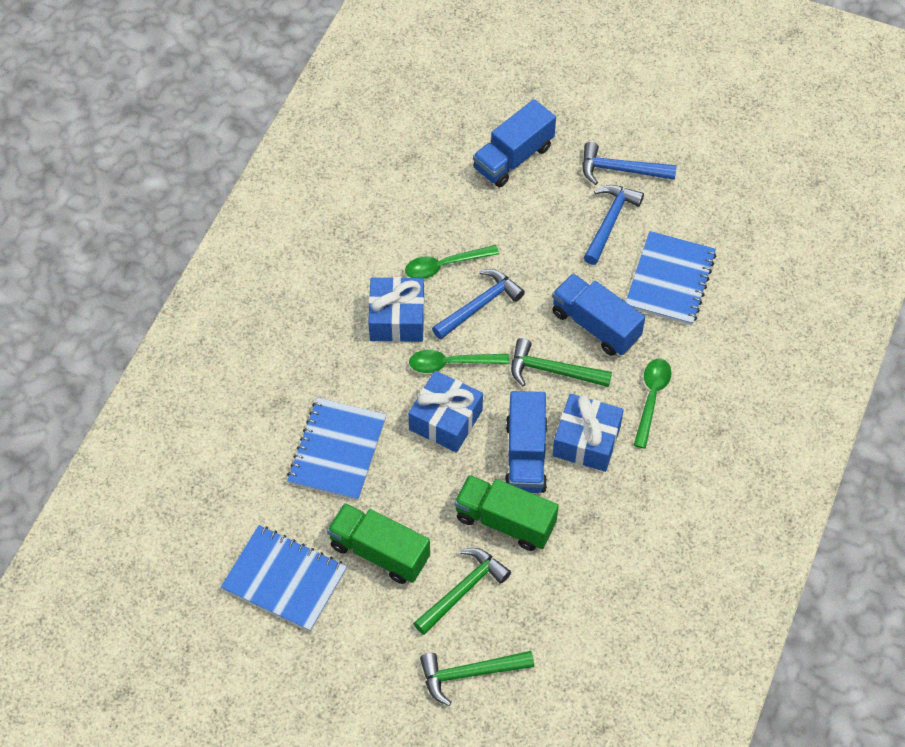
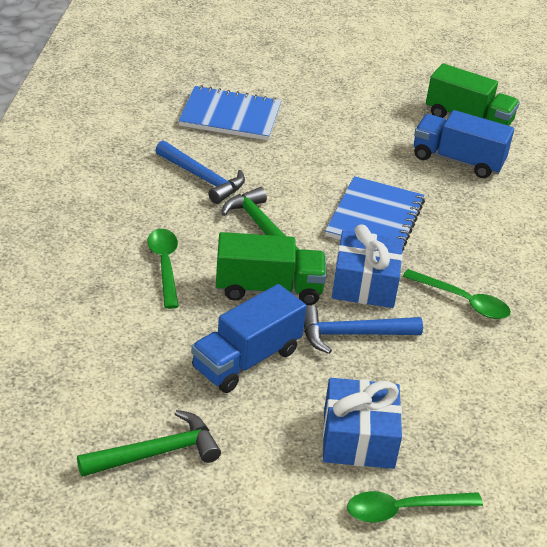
blue gift: 3 -> 2
blue hammer: 3 -> 2
blue notebook: 3 -> 2
blue truck: 3 -> 2
green hammer: 3 -> 2

